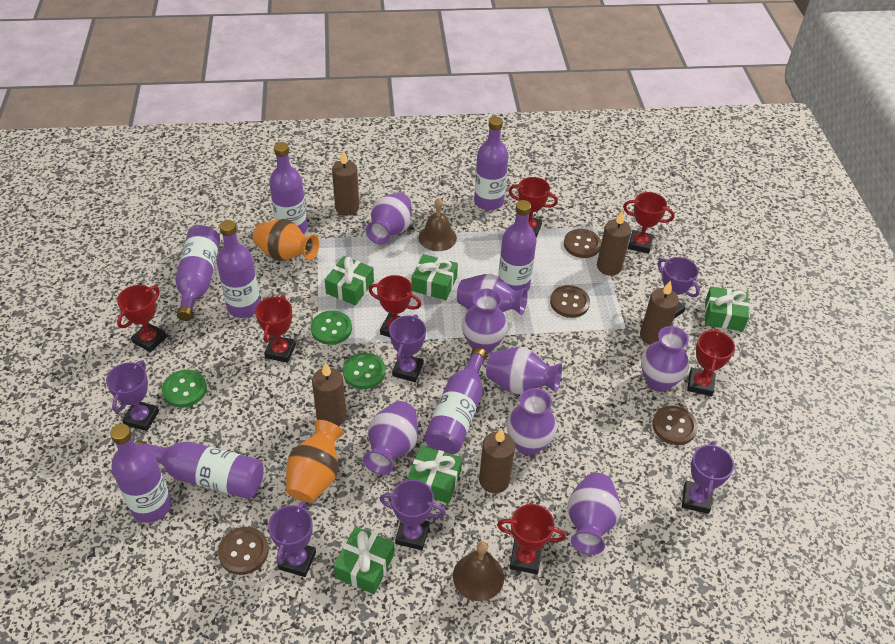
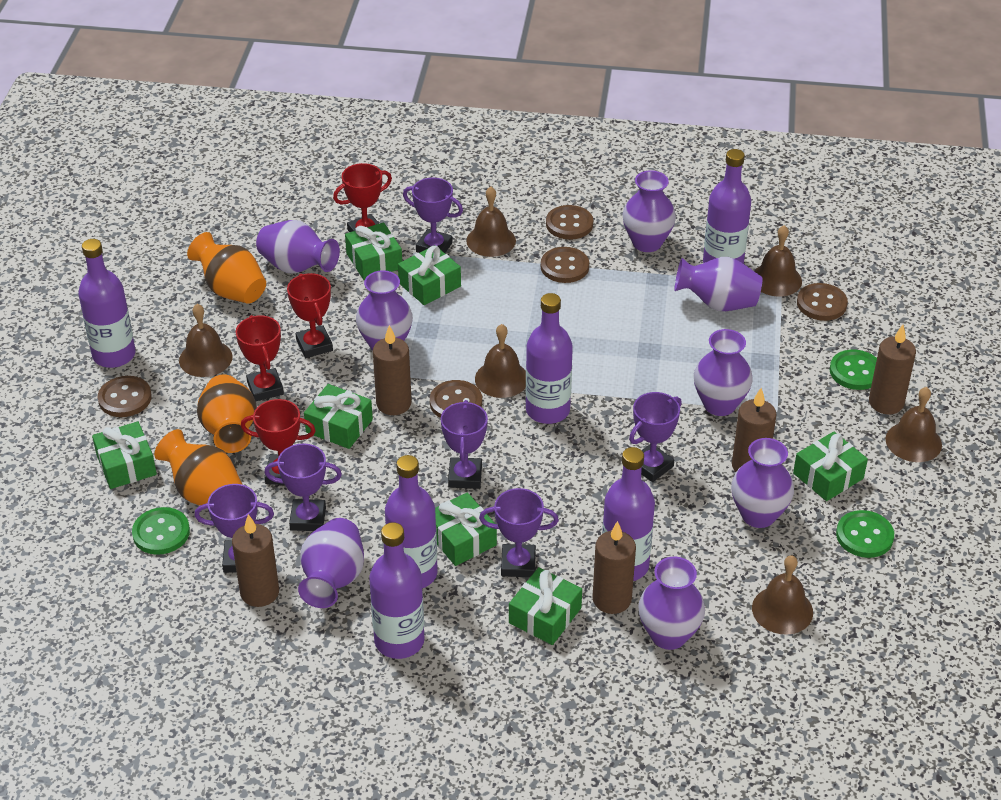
brown bell: 2 -> 6
brown button: 4 -> 5
green gift: 5 -> 7
orange vase: 2 -> 3
purple bottle: 8 -> 6
red trophy: 7 -> 4

